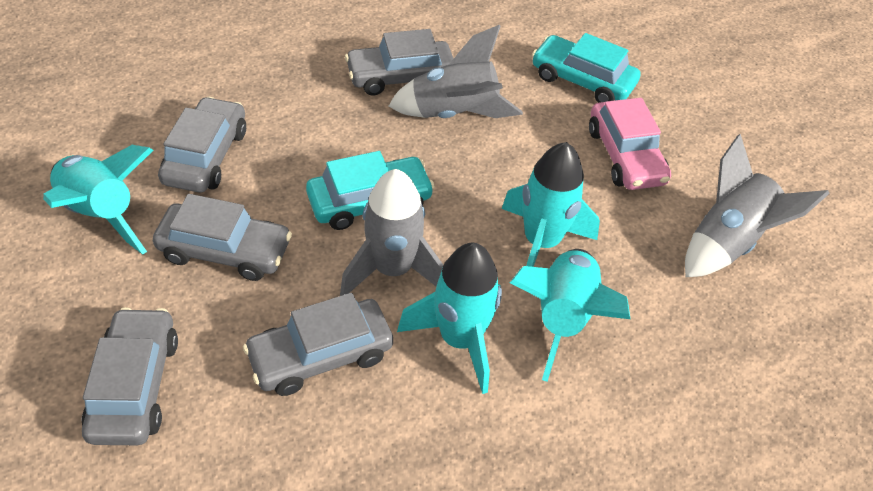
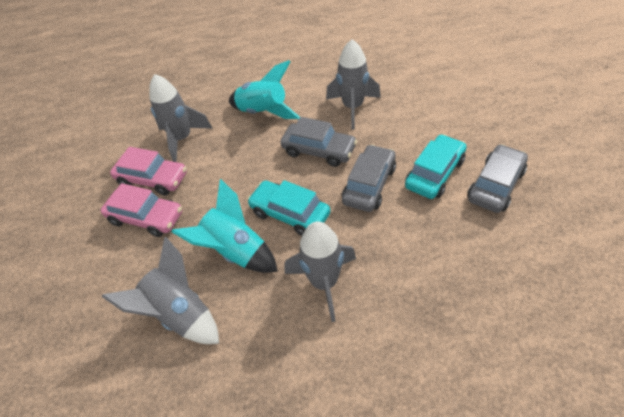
grey car: 5 -> 3
grey rocket: 3 -> 4
pink car: 1 -> 2
turquoise rocket: 4 -> 2

